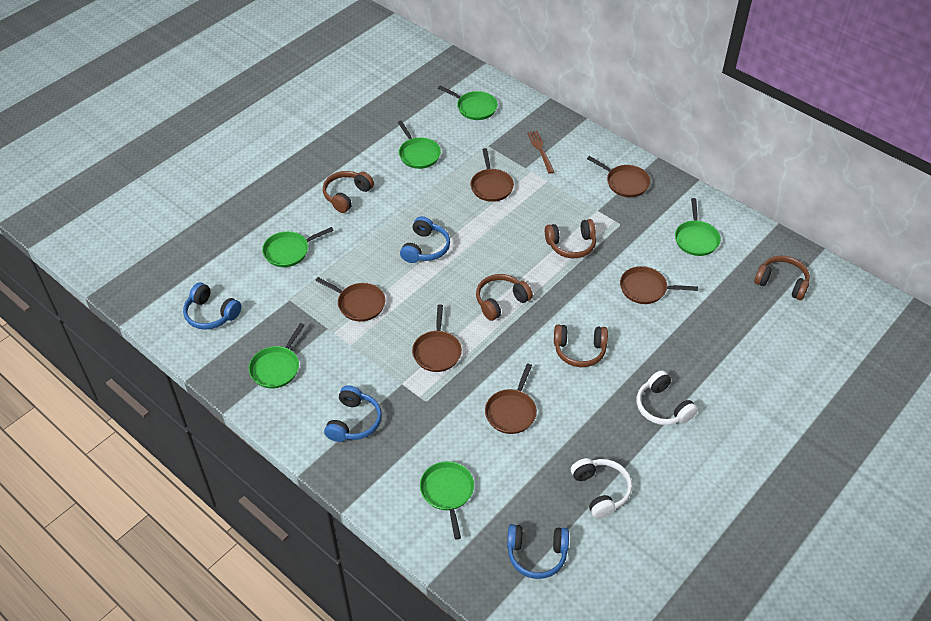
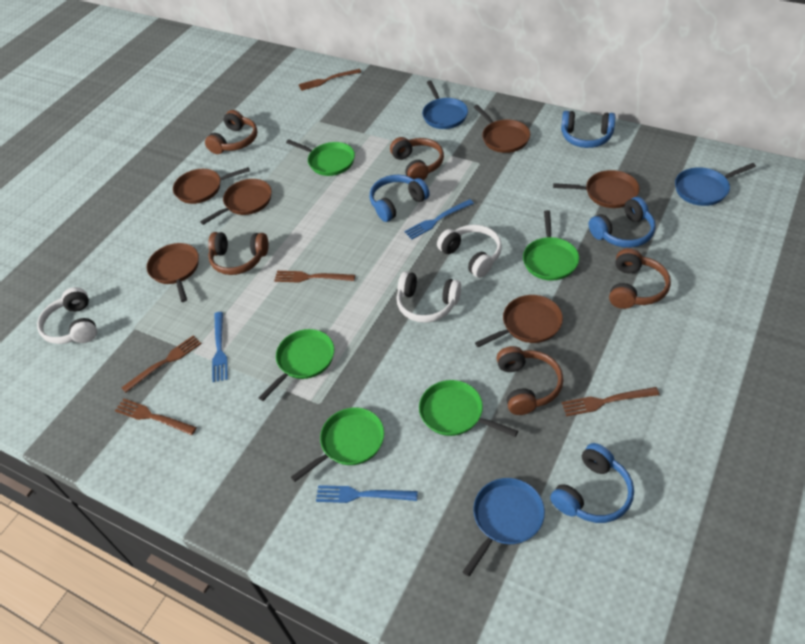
blue fork: 0 -> 3
blue pan: 0 -> 3
brown fork: 1 -> 5
green pan: 6 -> 5
white headphones: 2 -> 3

